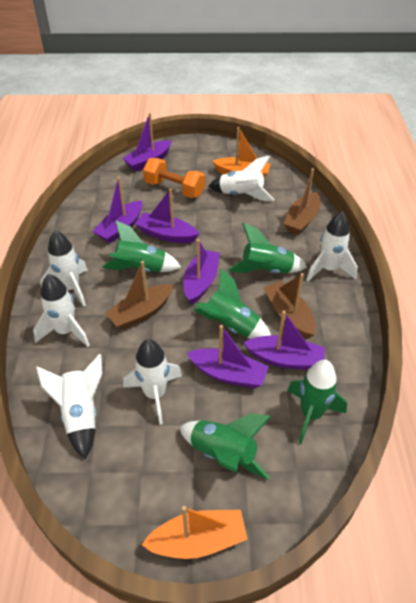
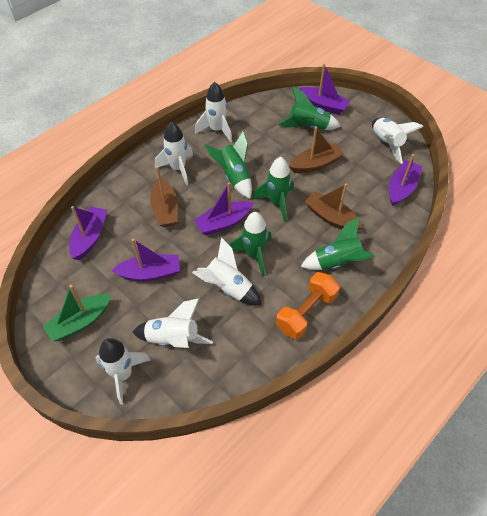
green boat: 0 -> 1
orange boat: 2 -> 0
purple boat: 6 -> 5

